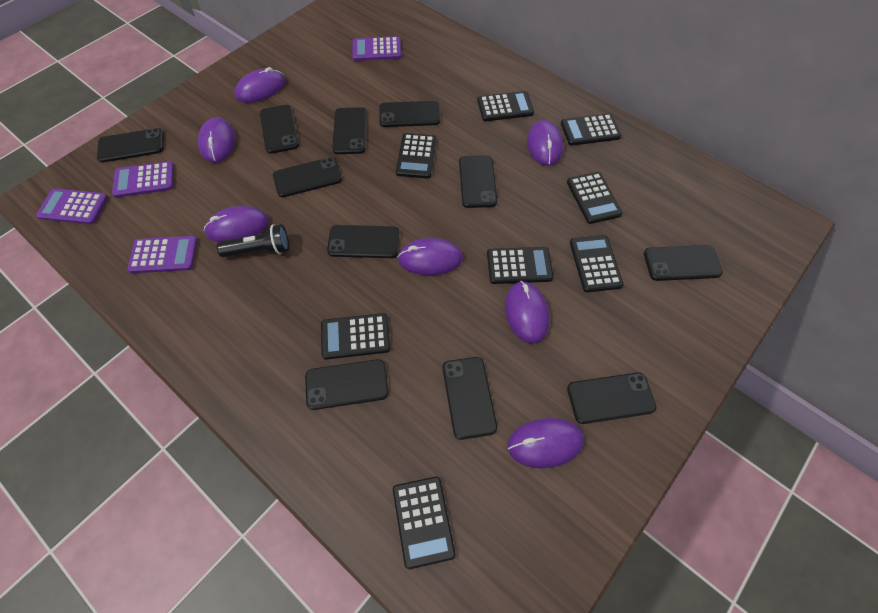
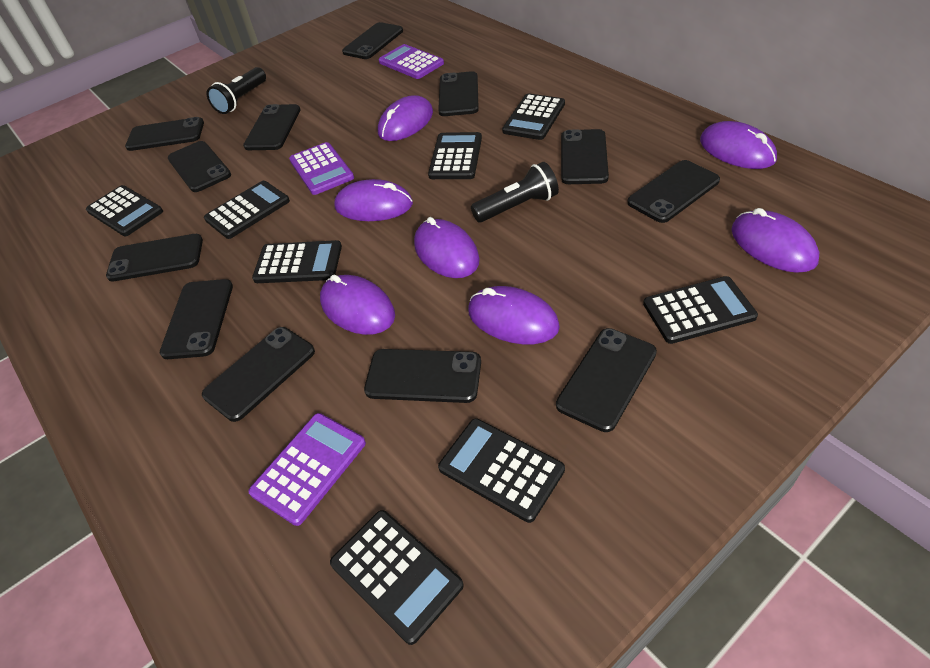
black flashlight: 1 -> 2
black phone: 11 -> 12
purple calculator: 4 -> 3

